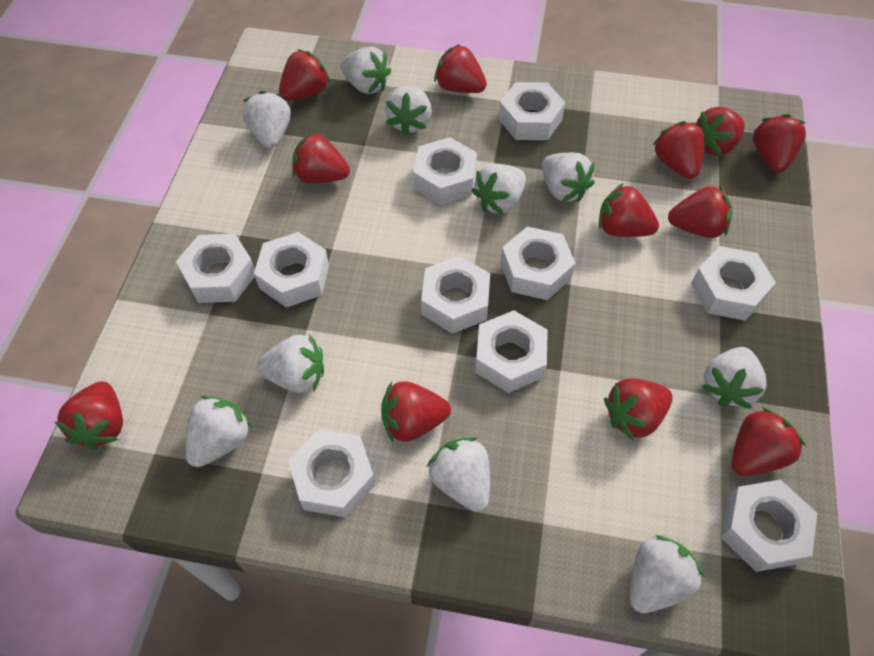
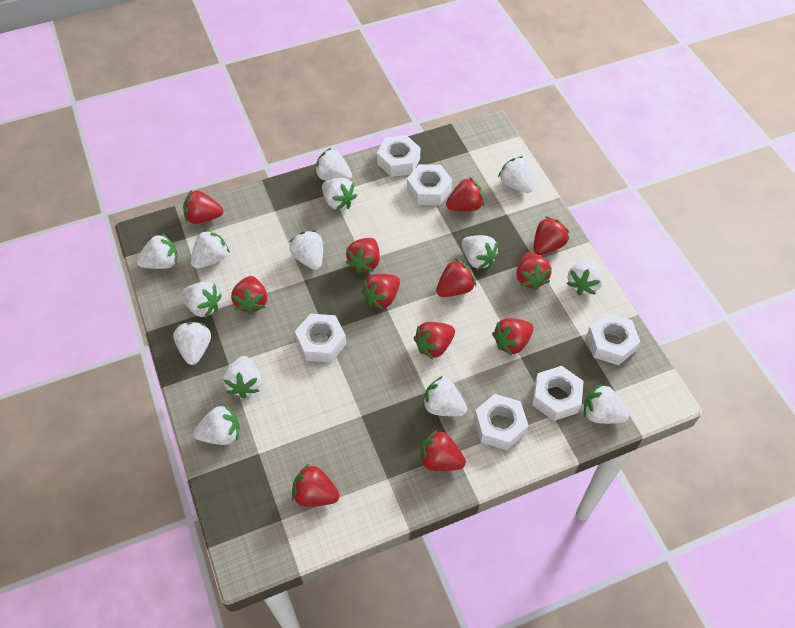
white nut: 10 -> 6
white strawberry: 10 -> 14

